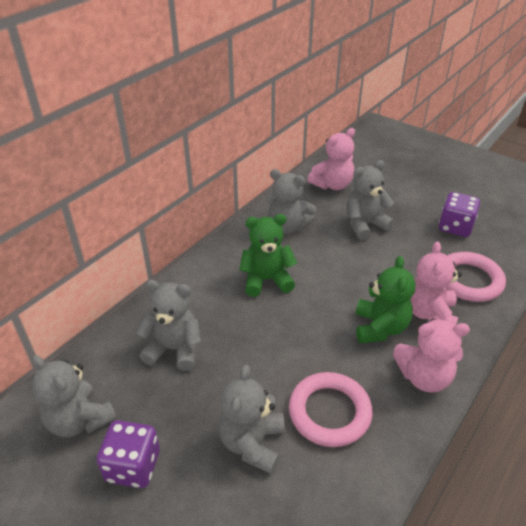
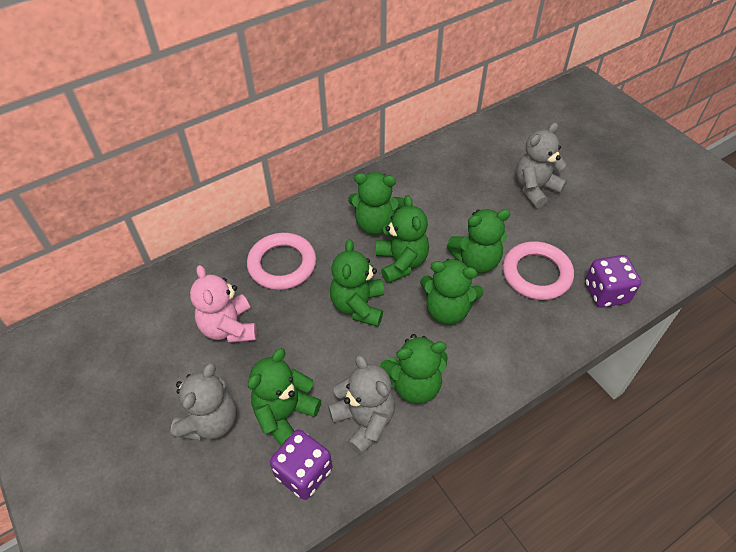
green teddy bear: 2 -> 7
grey teddy bear: 5 -> 3
pink teddy bear: 3 -> 1

